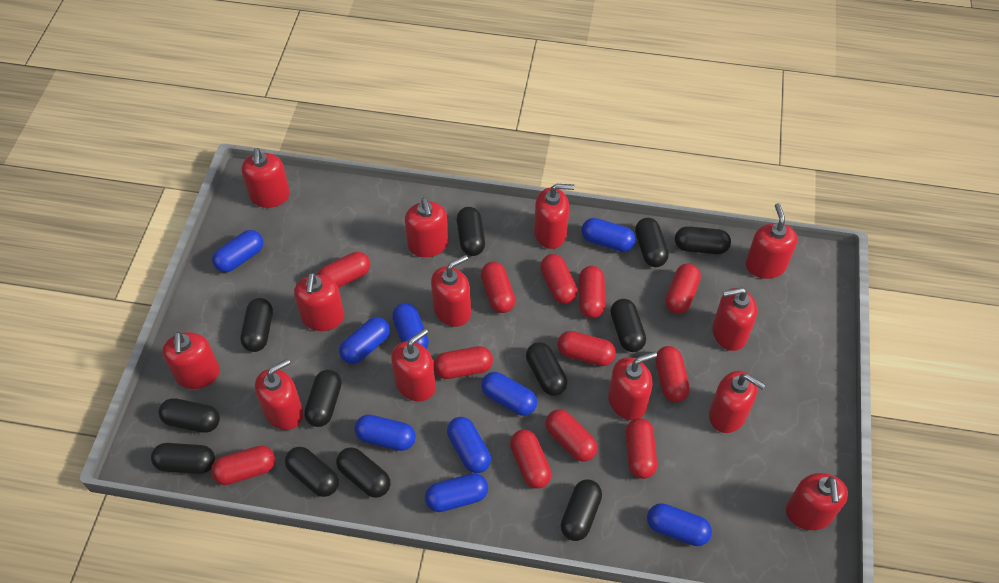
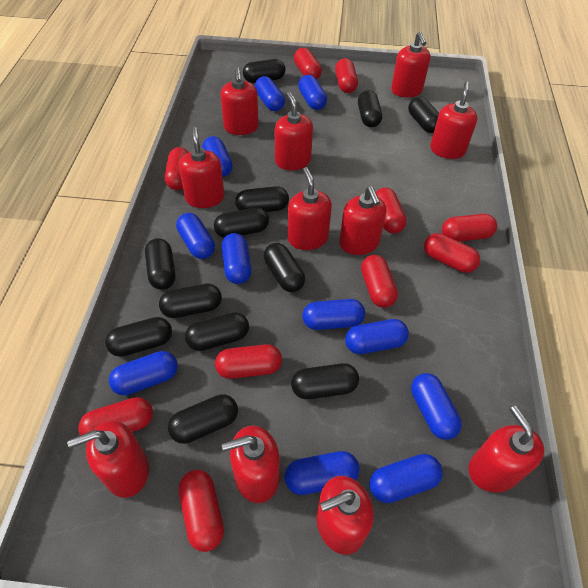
blue capsule: 9 -> 11
red capsule: 12 -> 10
red soap dispenser: 13 -> 11

